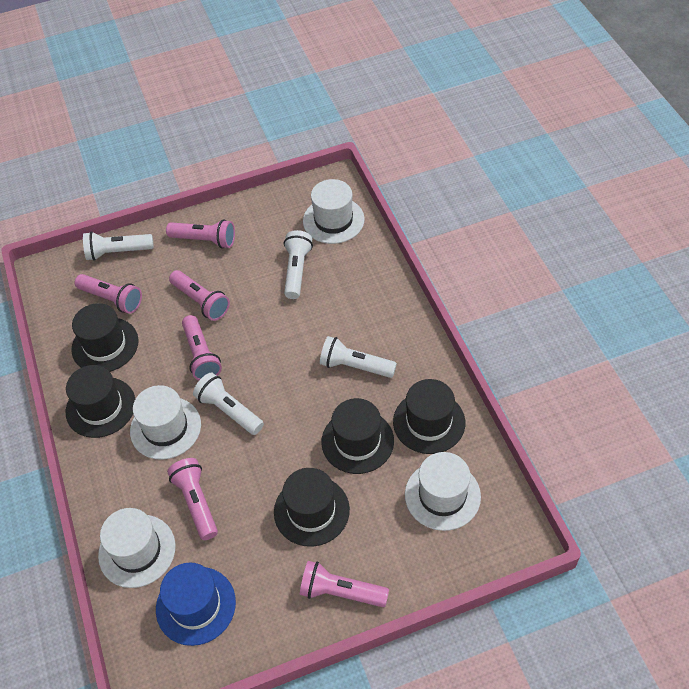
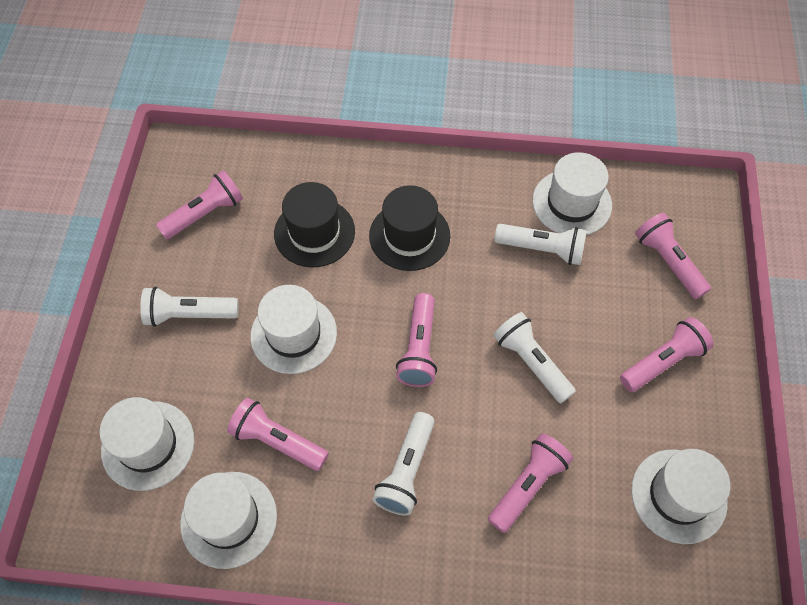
black hat: 5 -> 2
blue hat: 1 -> 0
white hat: 4 -> 5

